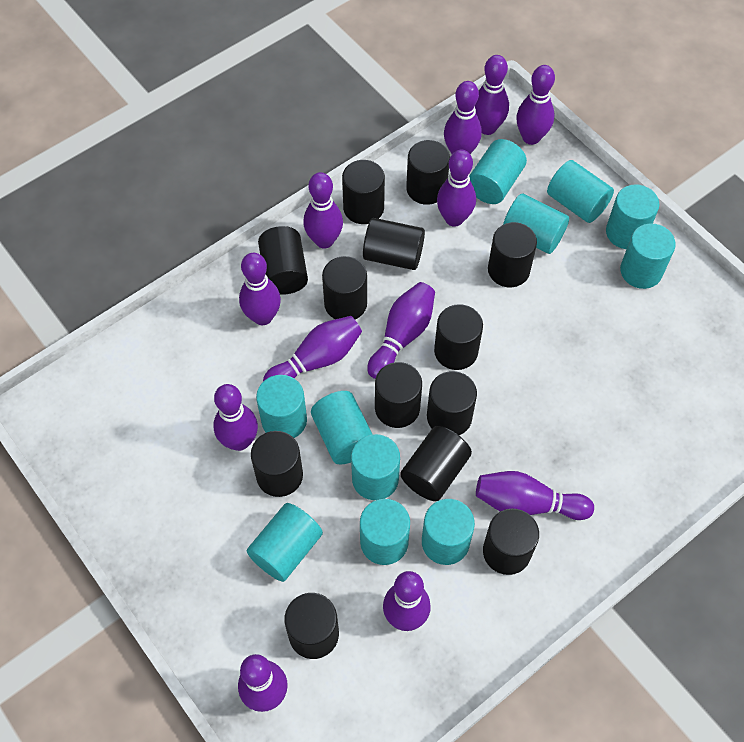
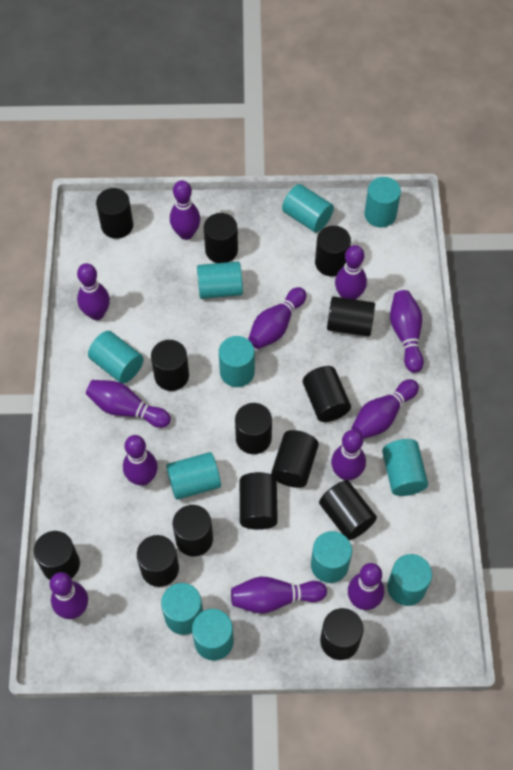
black cylinder: 13 -> 14

